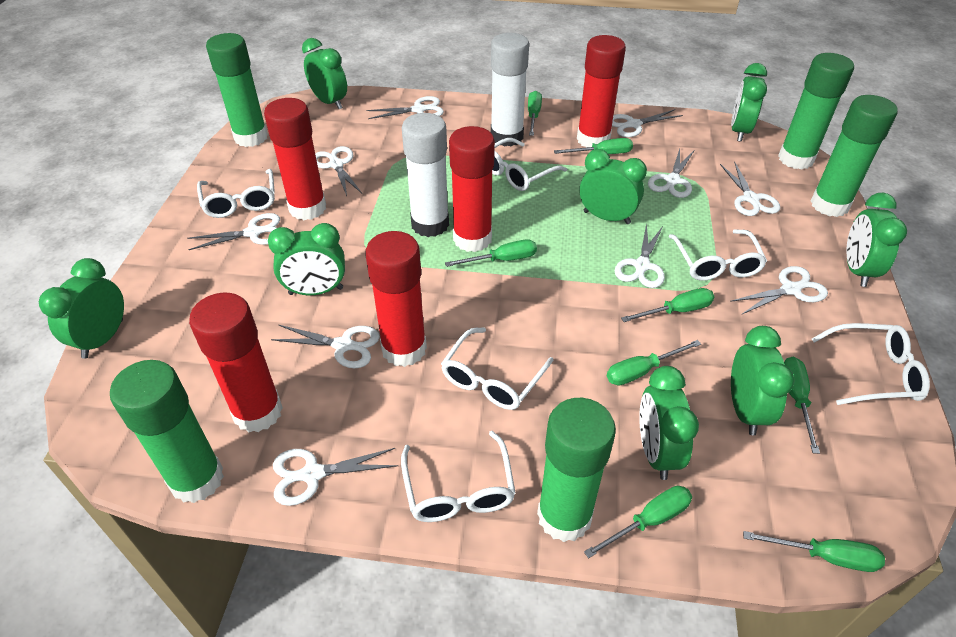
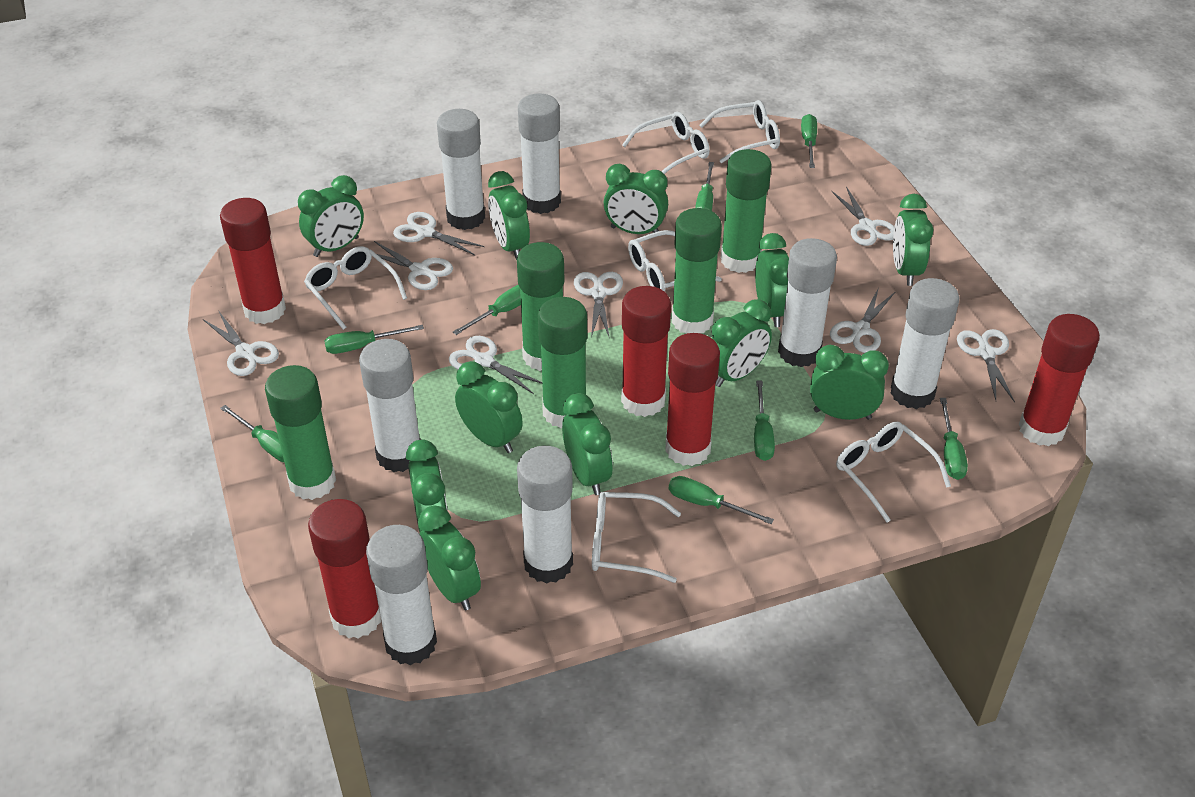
green clock: 8 -> 11
white glue stick: 2 -> 7
white scissors: 10 -> 8

